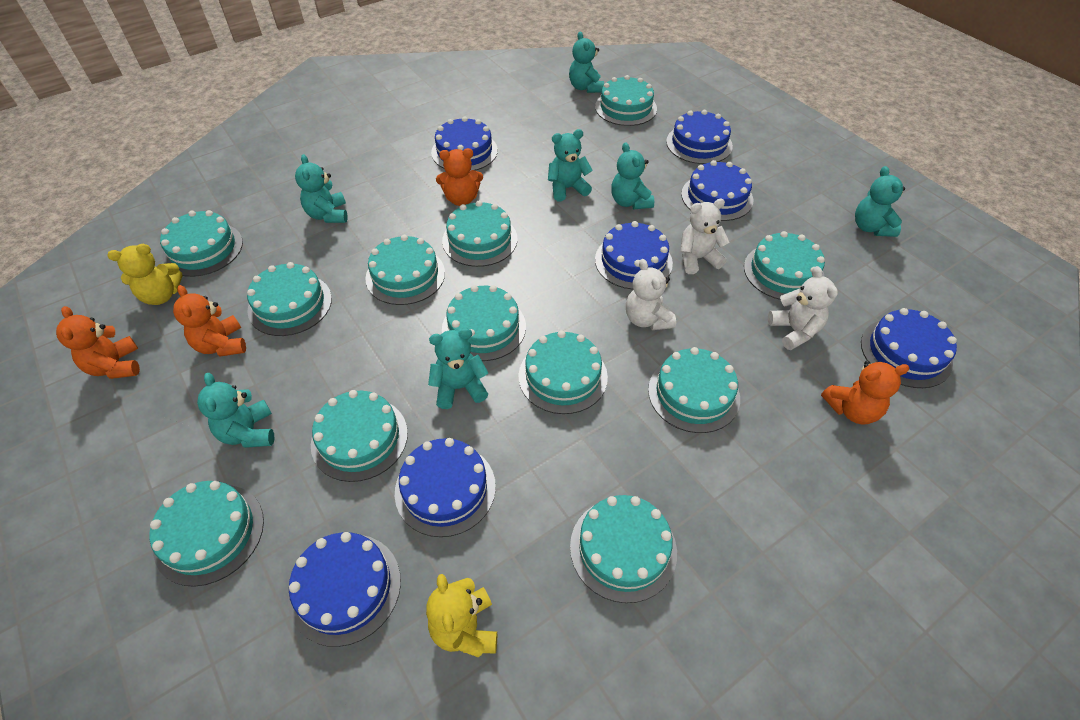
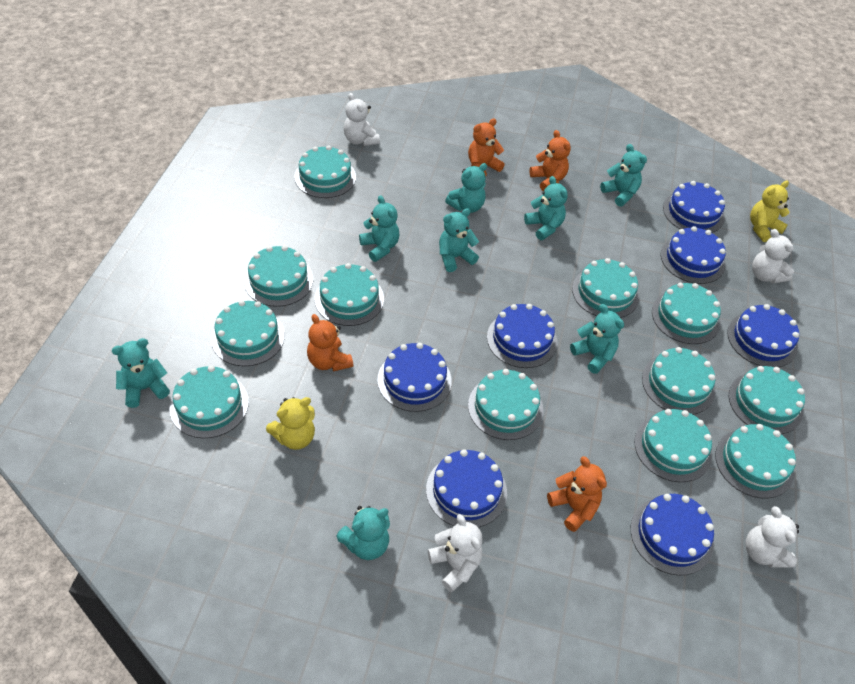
turquoise teddy bear: 7 -> 8
white teddy bear: 3 -> 4

